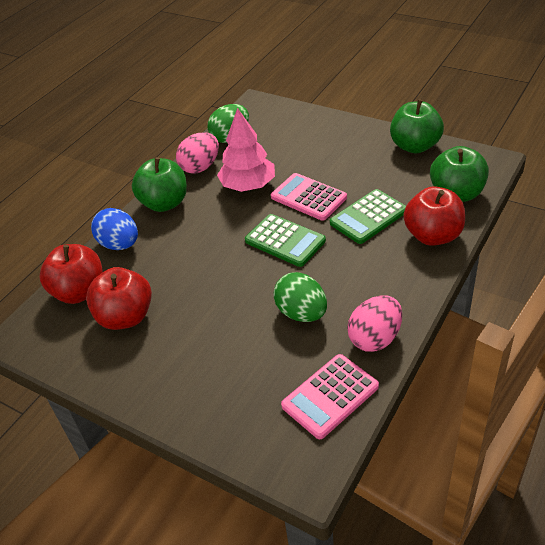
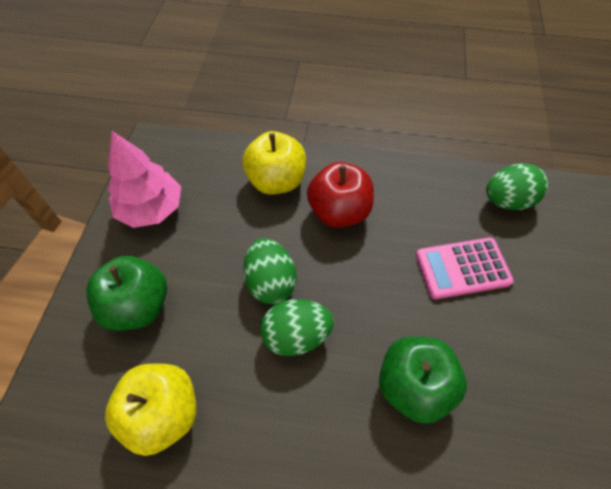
blue egg: 1 -> 0
green apple: 3 -> 2
green calculator: 2 -> 0
green egg: 2 -> 3
pink calculator: 2 -> 1
pink egg: 2 -> 0
red apple: 3 -> 1
yellow apple: 0 -> 2

